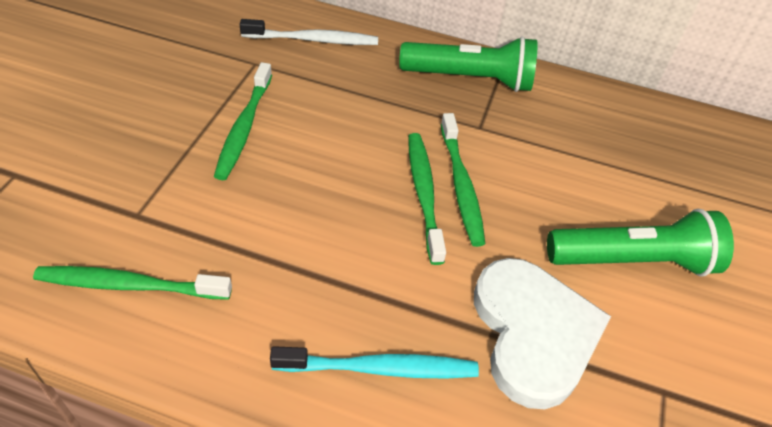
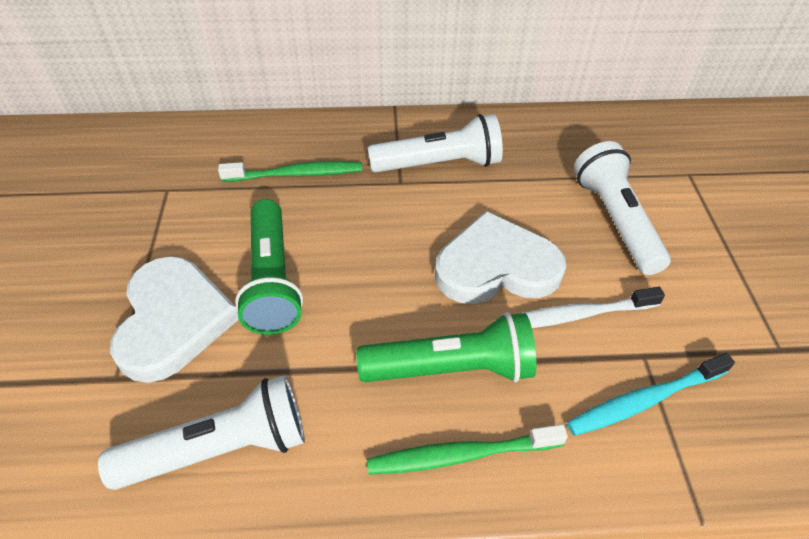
green toothbrush: 4 -> 2
white flashlight: 0 -> 3
white heart: 1 -> 2

